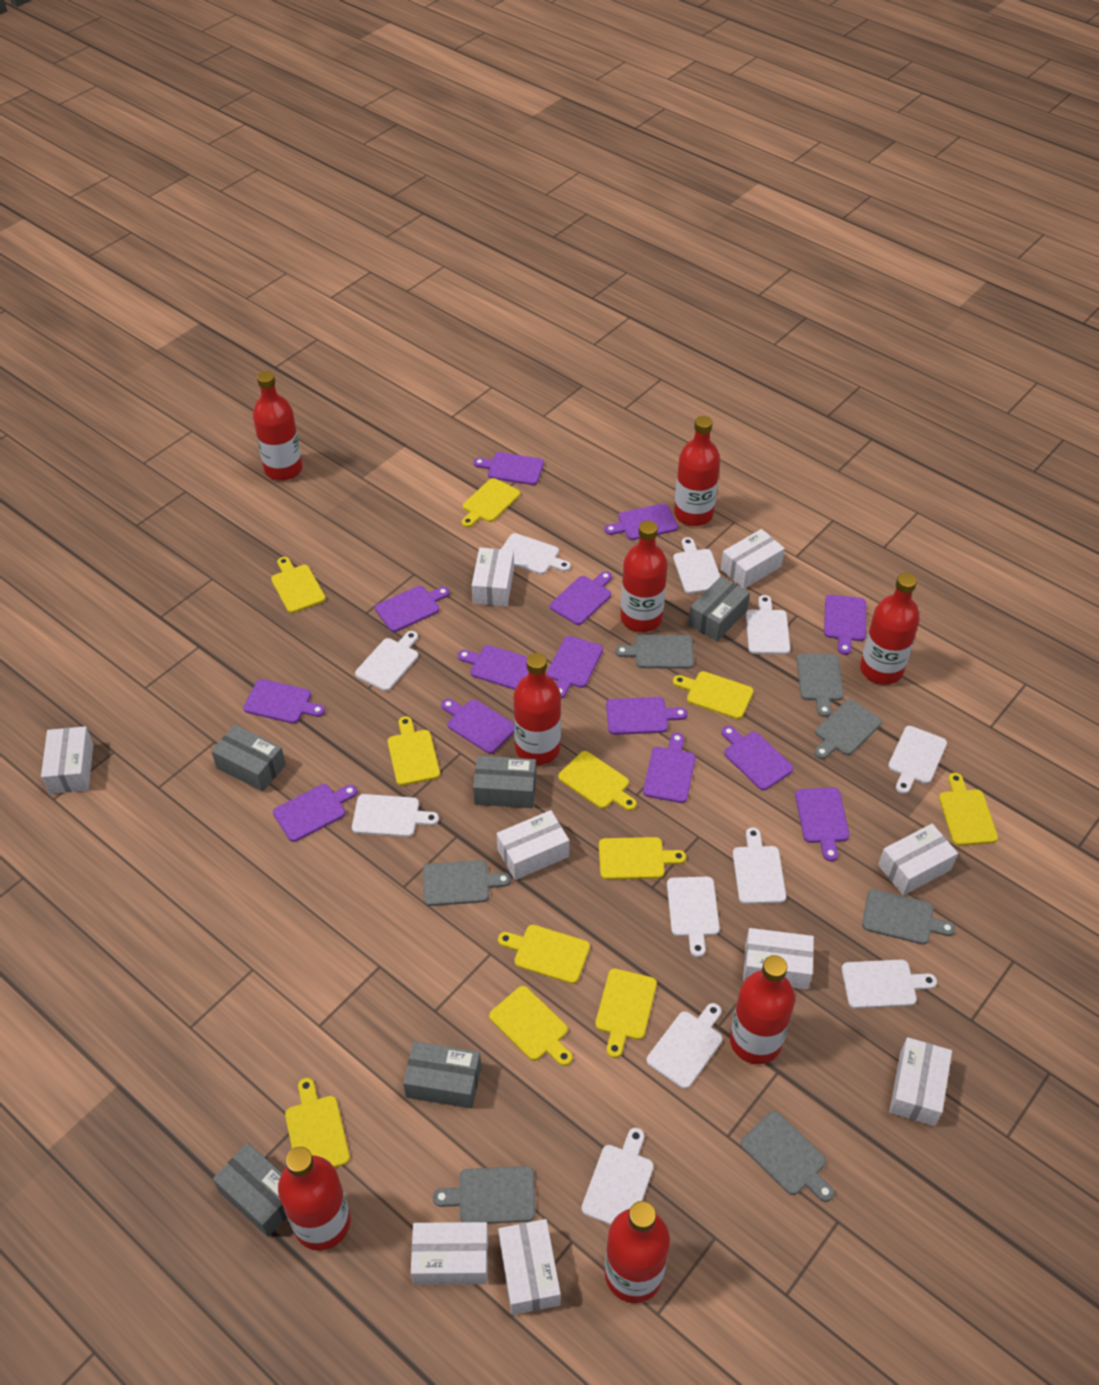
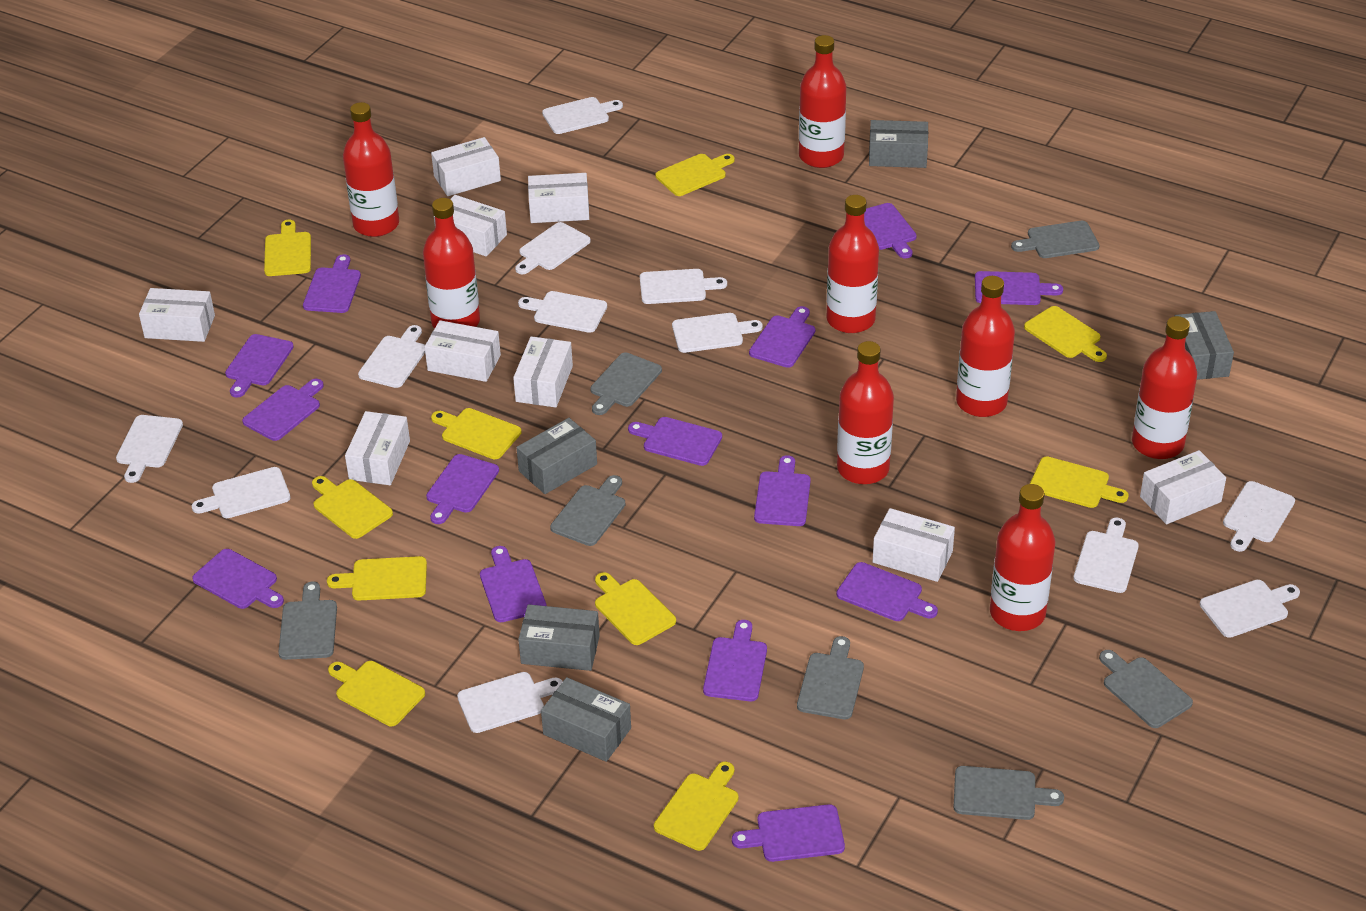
white cutting board: 11 -> 12
yellow cutting board: 11 -> 10

